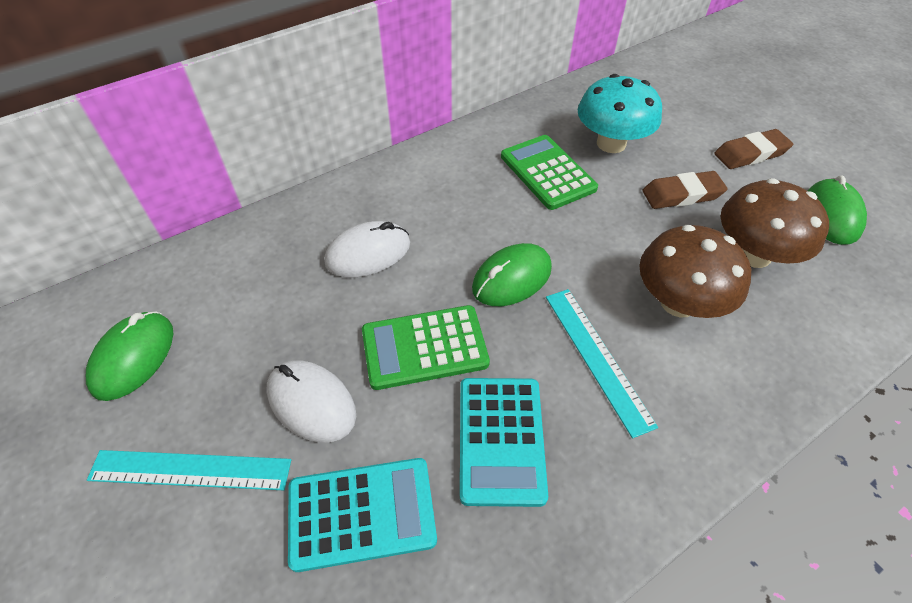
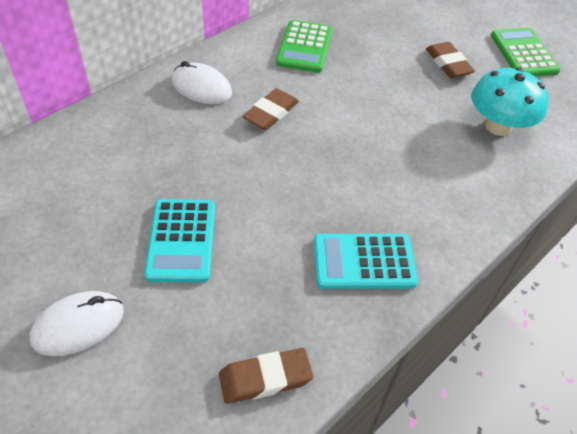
brown eraser: 2 -> 3
brown mushroom: 2 -> 0
green mouse: 3 -> 0
turquoise ruler: 2 -> 0

